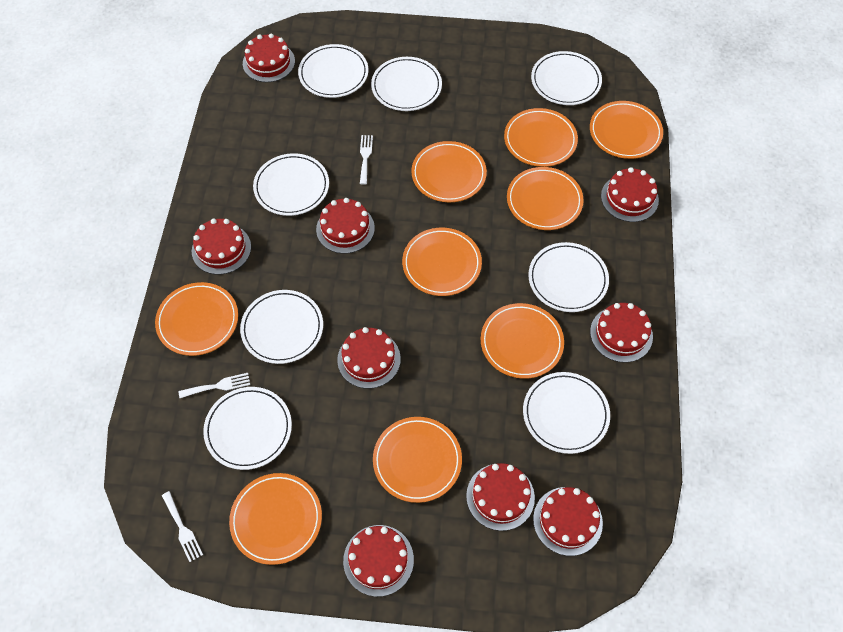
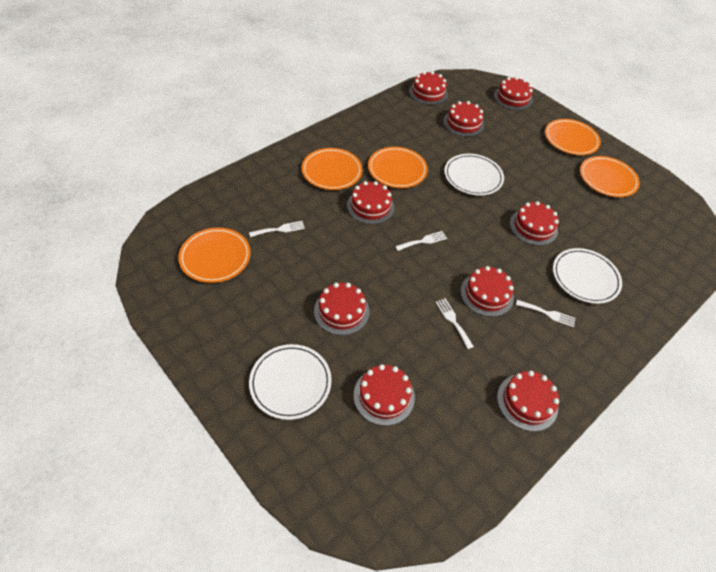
orange plate: 9 -> 5
white fork: 3 -> 4
white plate: 8 -> 3

